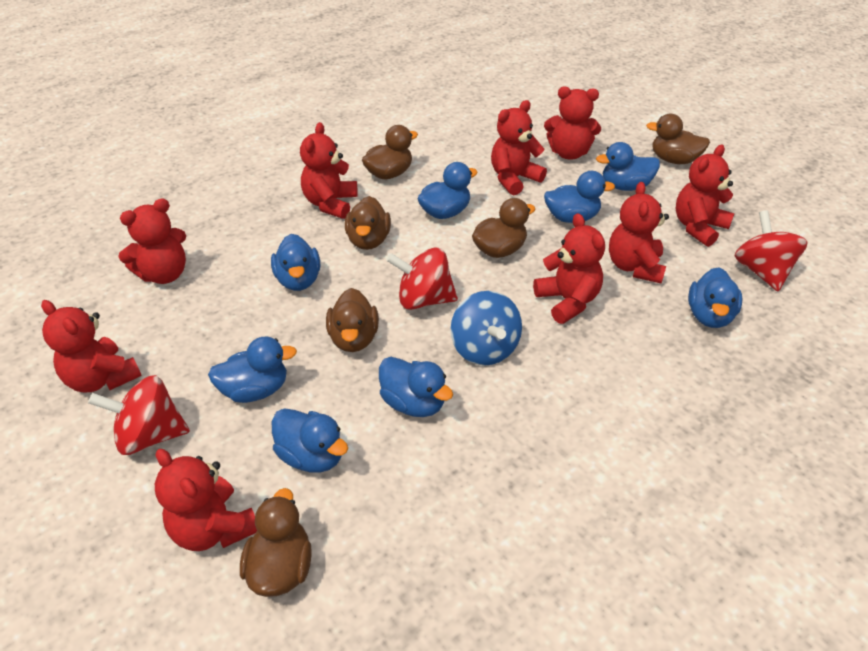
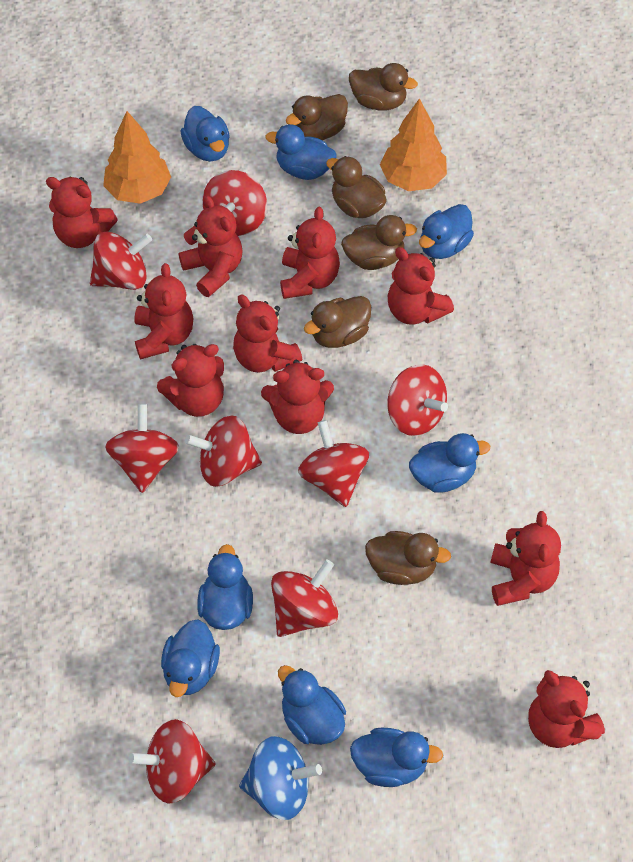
orange tree: 0 -> 2
red spinning top: 3 -> 8
red teddy bear: 9 -> 10

